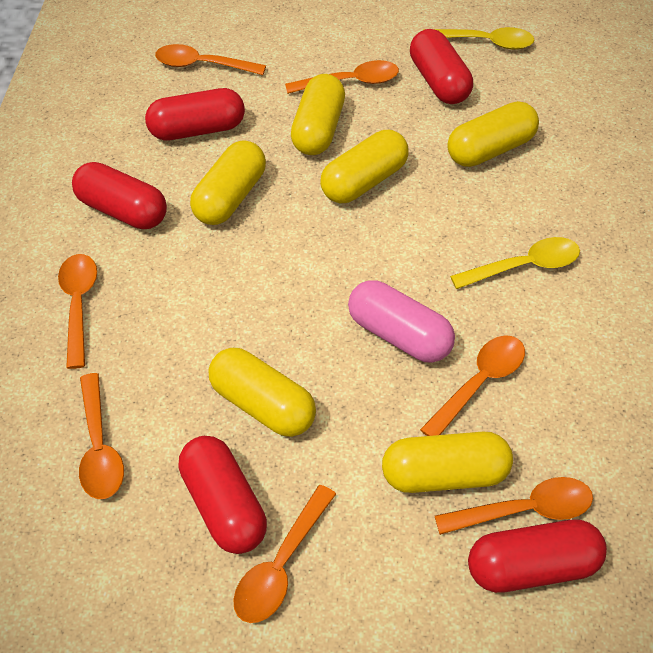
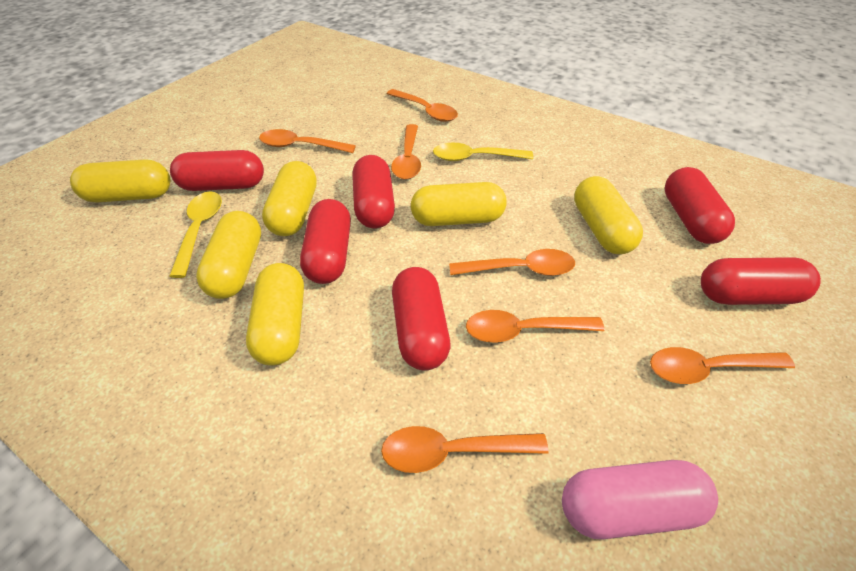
red capsule: 5 -> 6

